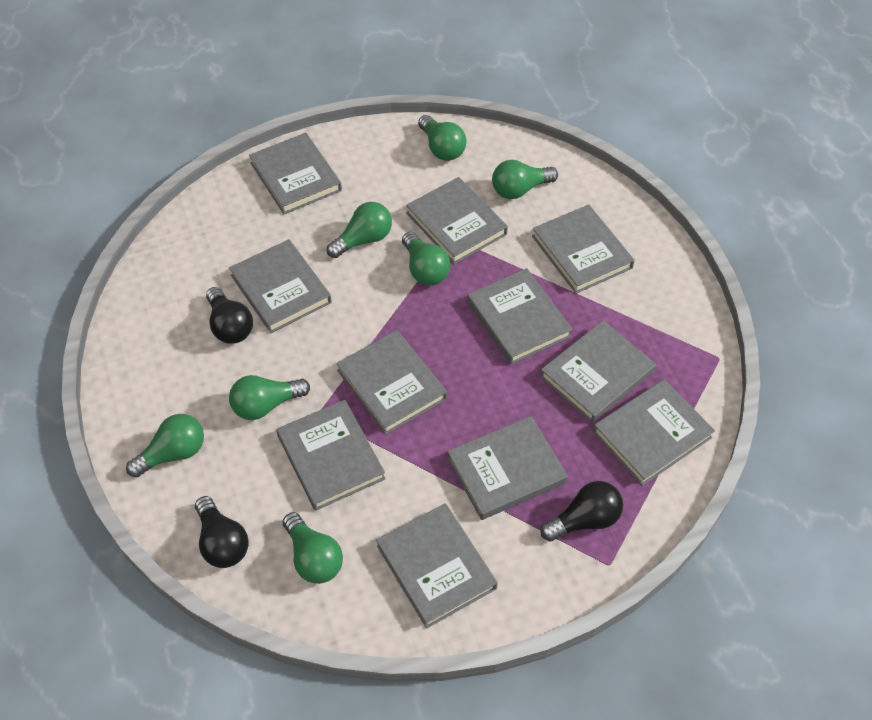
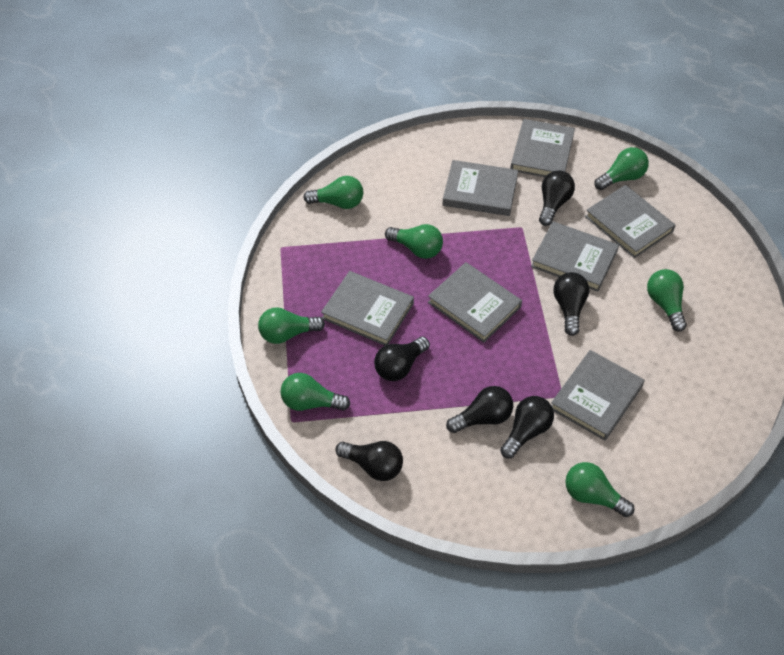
black light bulb: 3 -> 6
grey book: 11 -> 7

